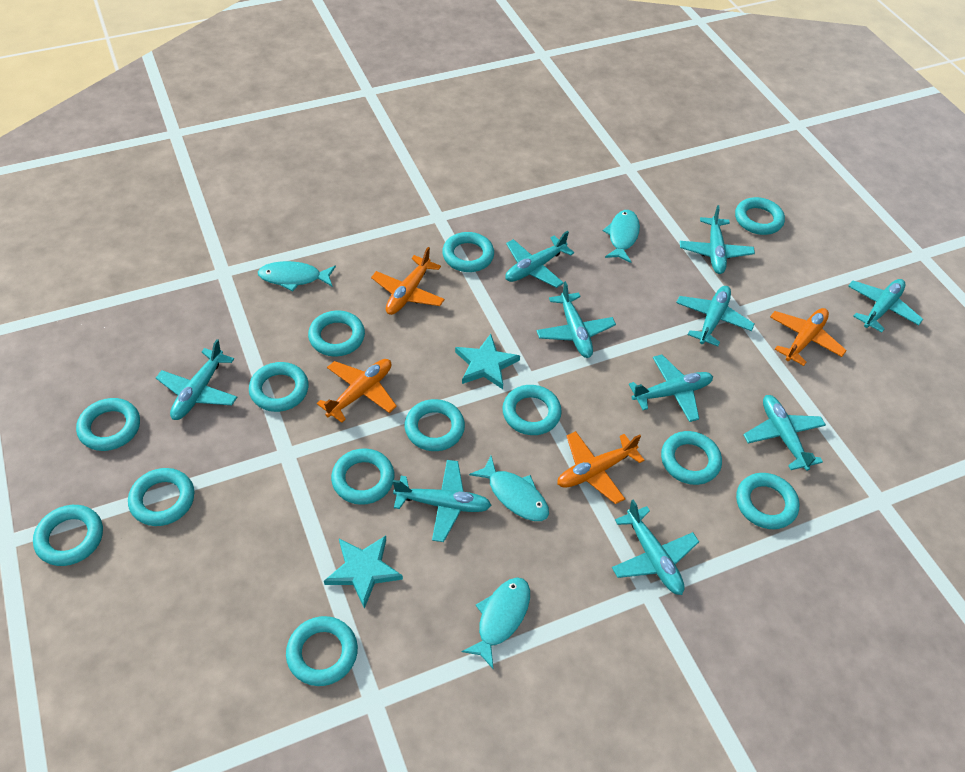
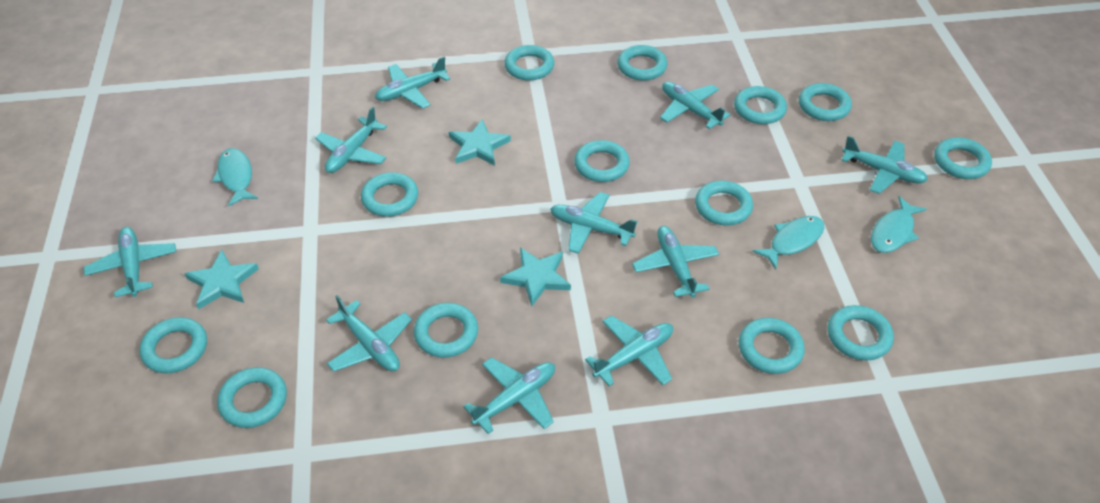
orange plane: 4 -> 0
turquoise fish: 4 -> 3
turquoise star: 2 -> 3

